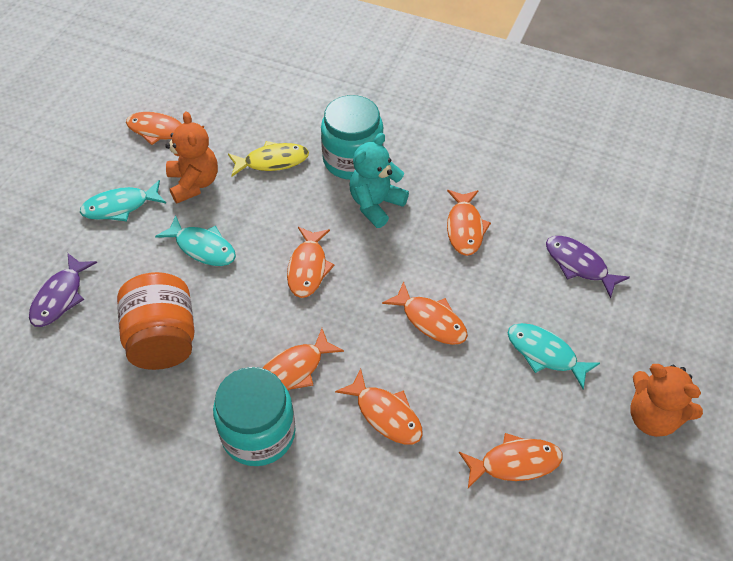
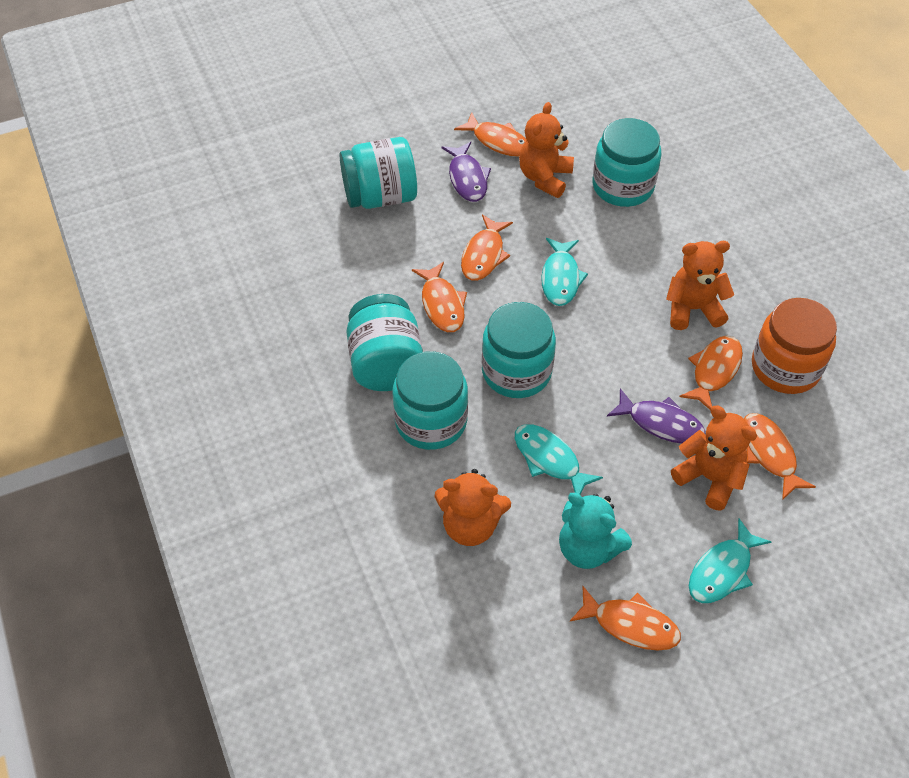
orange fish: 7 -> 6
orange teddy bear: 2 -> 4
turquoise jar: 2 -> 5
yellow fish: 1 -> 0

